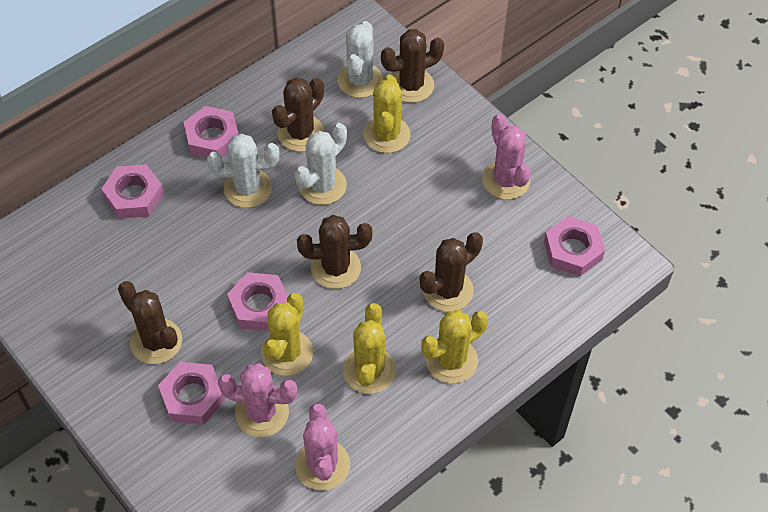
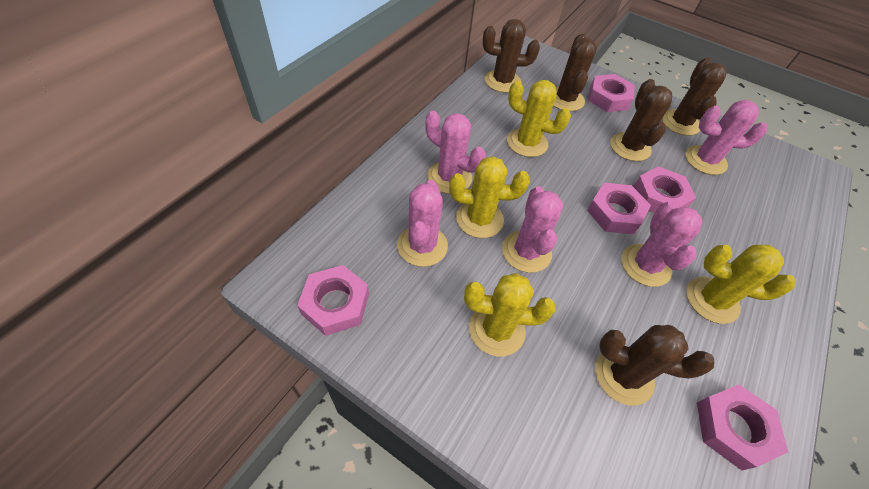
pink cactus: 3 -> 5
white cactus: 3 -> 0

